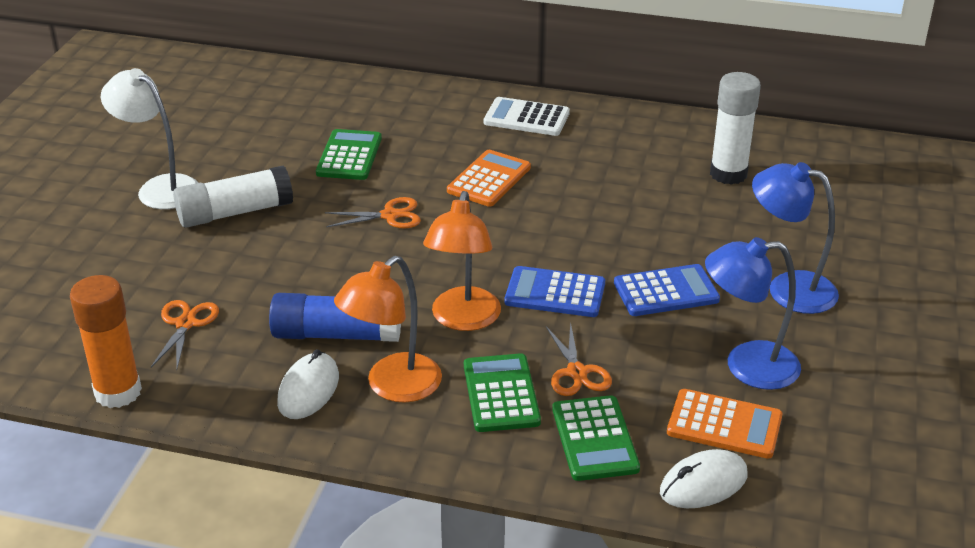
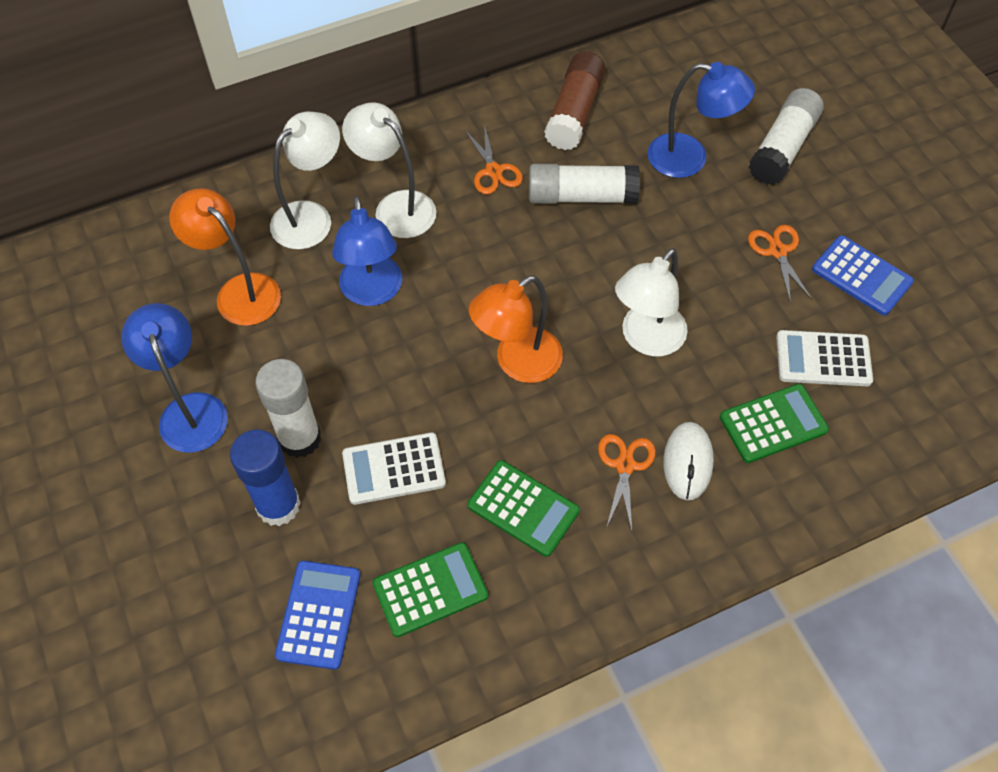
blue lamp: 2 -> 3
brown glue stick: 0 -> 1
orange calculator: 2 -> 0
orange glue stick: 1 -> 0
white calculator: 1 -> 2
white glue stick: 2 -> 3
white lamp: 1 -> 3
white mouse: 2 -> 1

